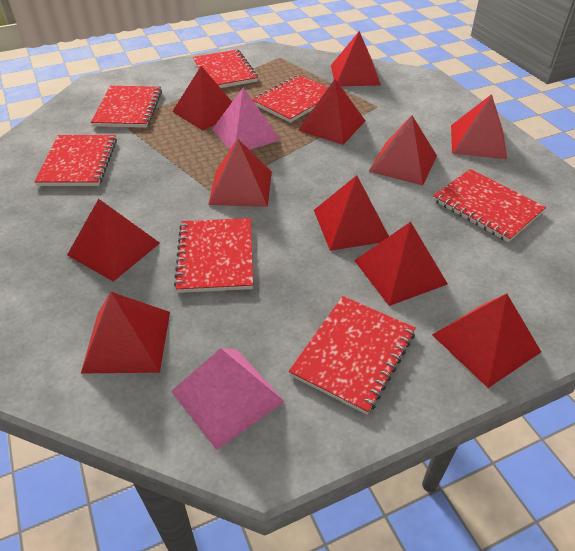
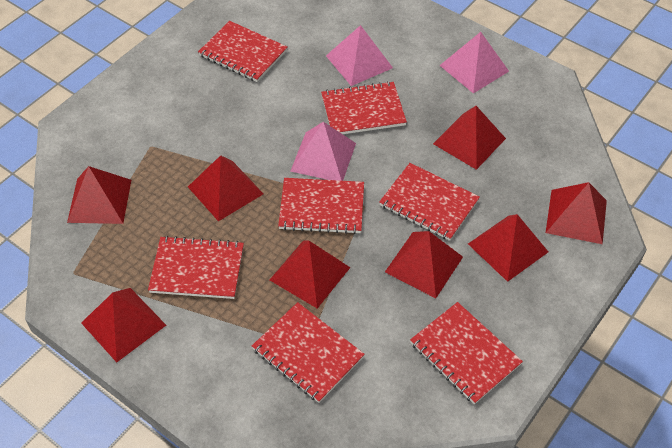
pink pyramid: 2 -> 3
red pyramid: 11 -> 8

